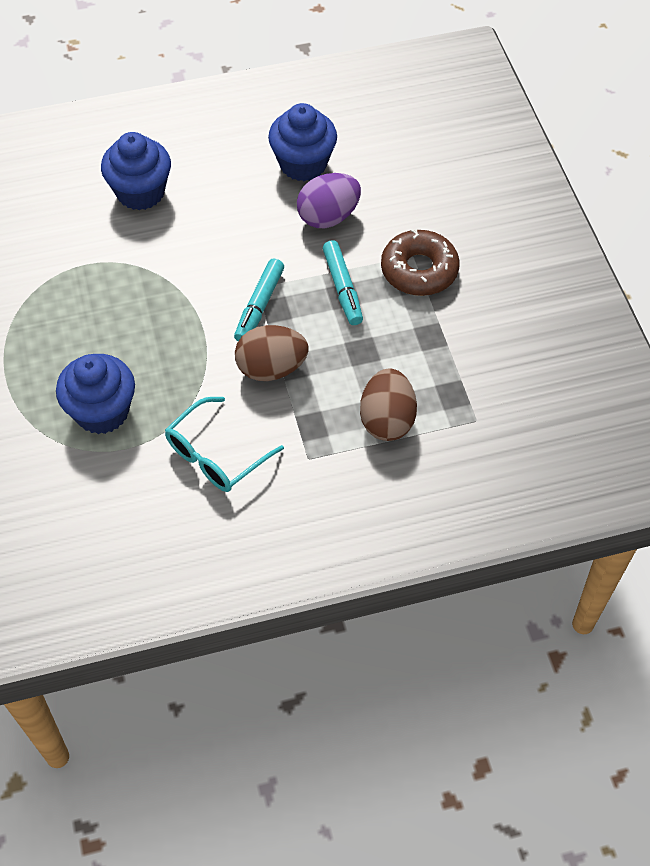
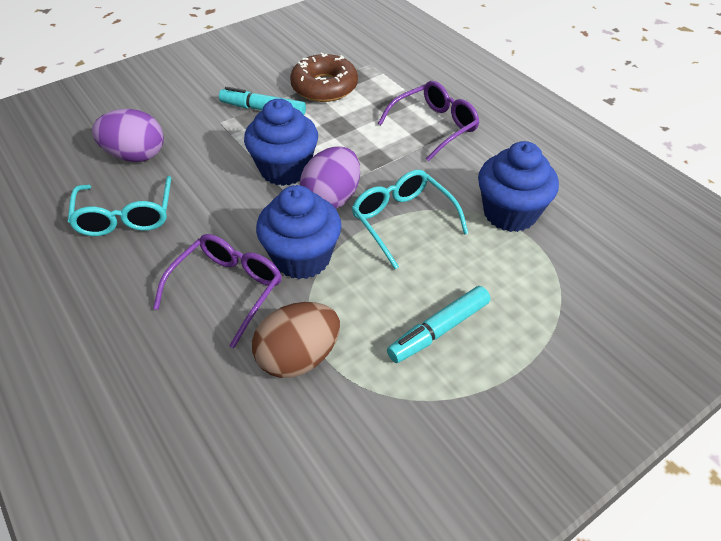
brown egg: 2 -> 1
purple egg: 1 -> 2
purple glasses: 0 -> 2
turquoise glasses: 1 -> 2

